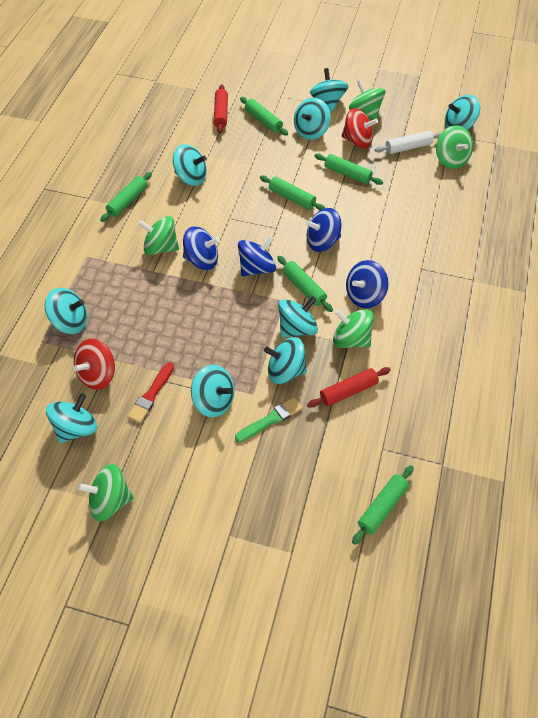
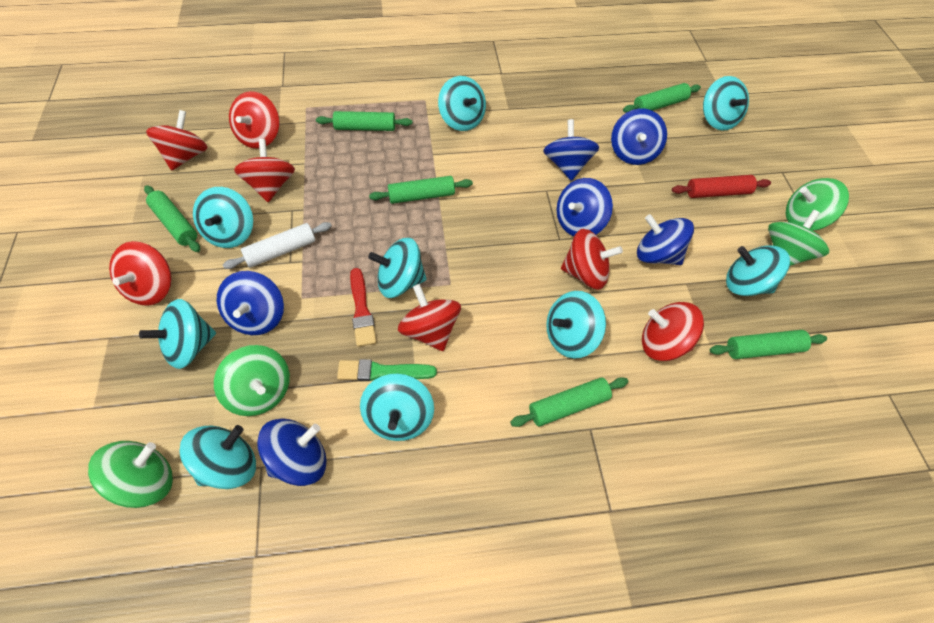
blue spinning top: 4 -> 6
green spinning top: 5 -> 4
red rolling pin: 2 -> 1
red spinning top: 2 -> 7

